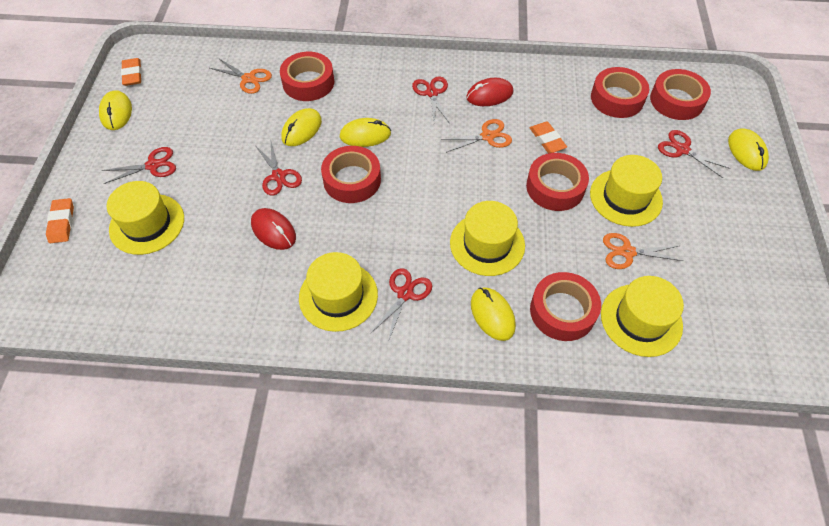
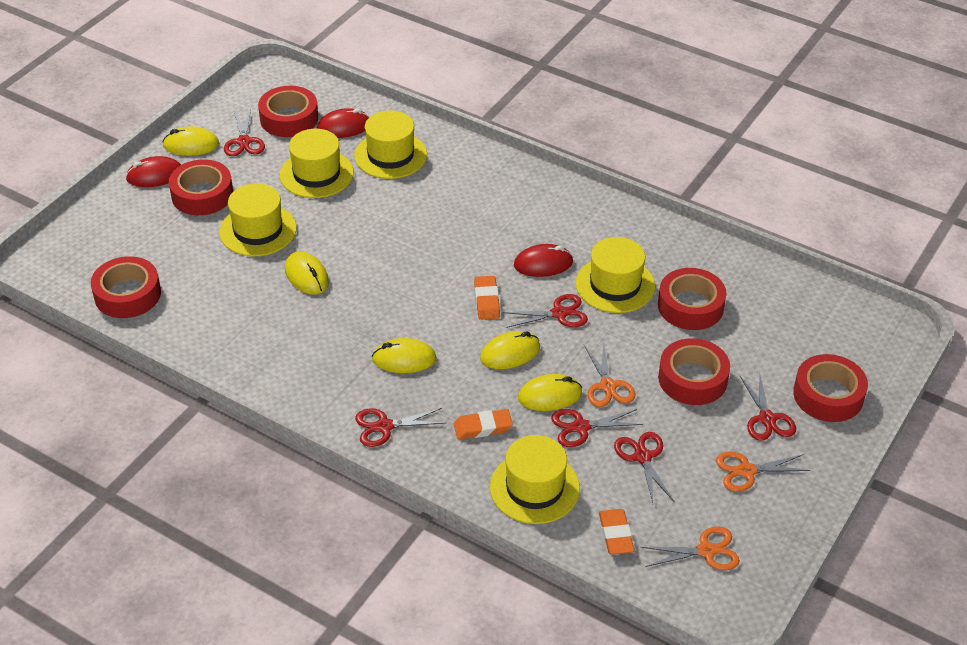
red mouse: 2 -> 3
red scissors: 5 -> 6

